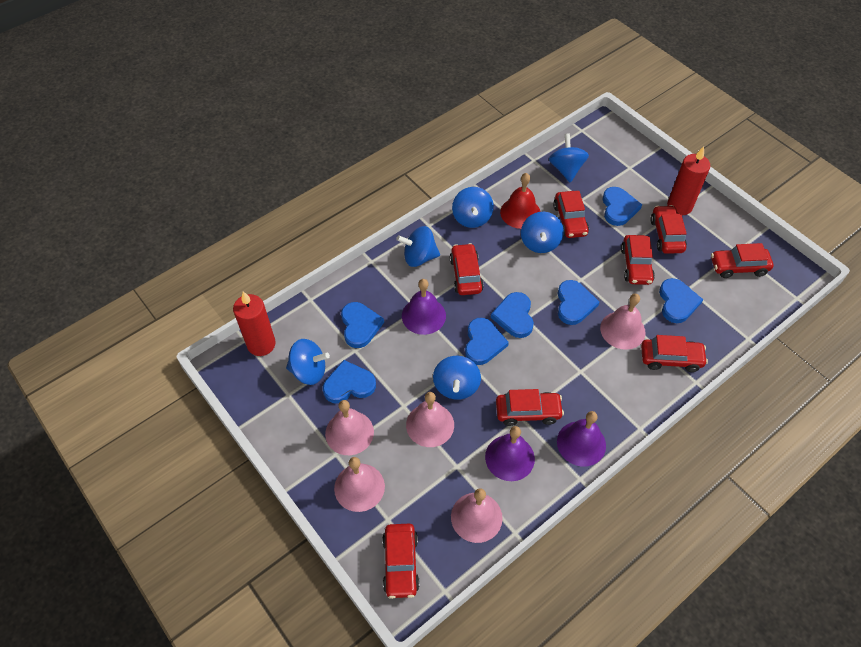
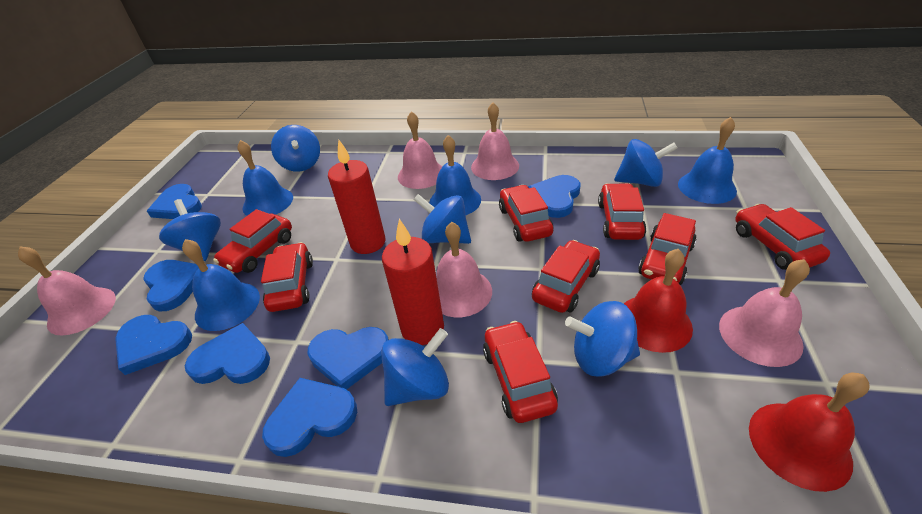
blue bell: 0 -> 4
purple bell: 3 -> 0
red bell: 1 -> 2

